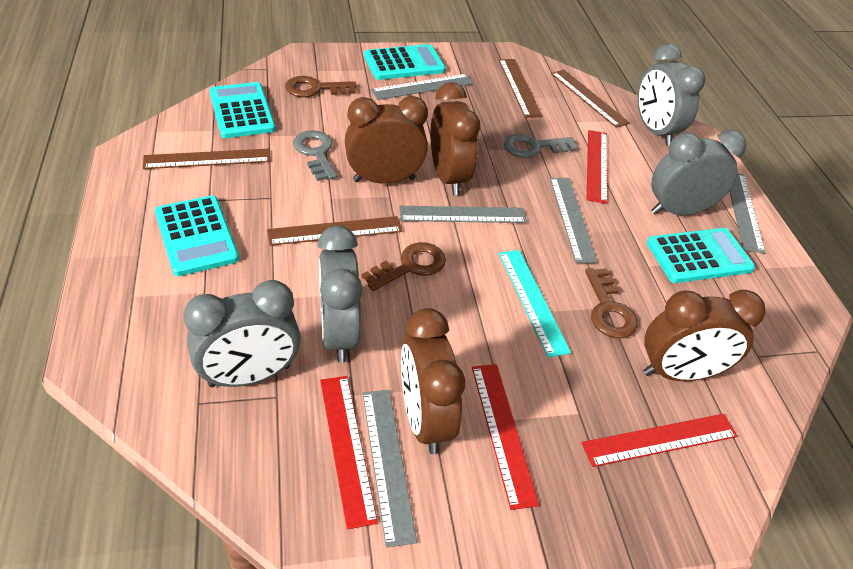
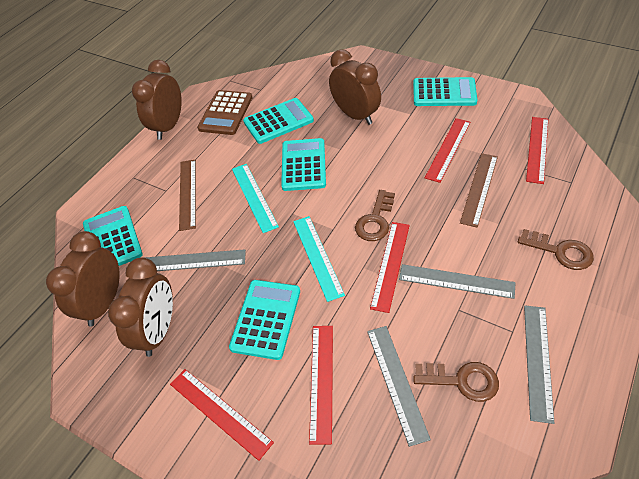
brown calculator: 0 -> 1
brown ruler: 4 -> 2
grey clock: 4 -> 0
grey key: 2 -> 0
grey ruler: 5 -> 4
red ruler: 4 -> 5
turquoise calculator: 4 -> 5
turquoise ruler: 1 -> 2

